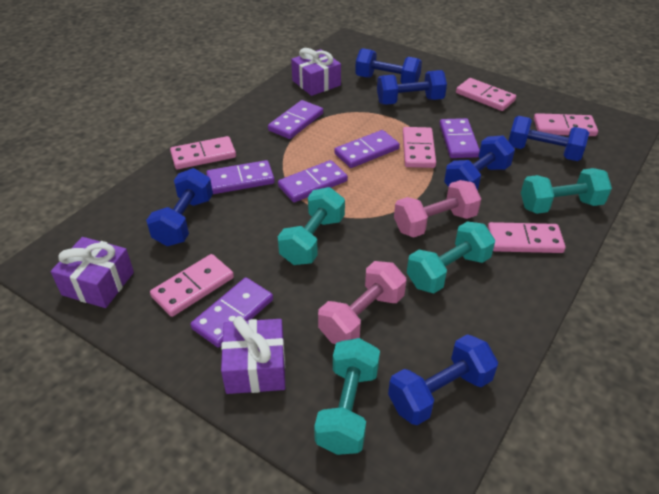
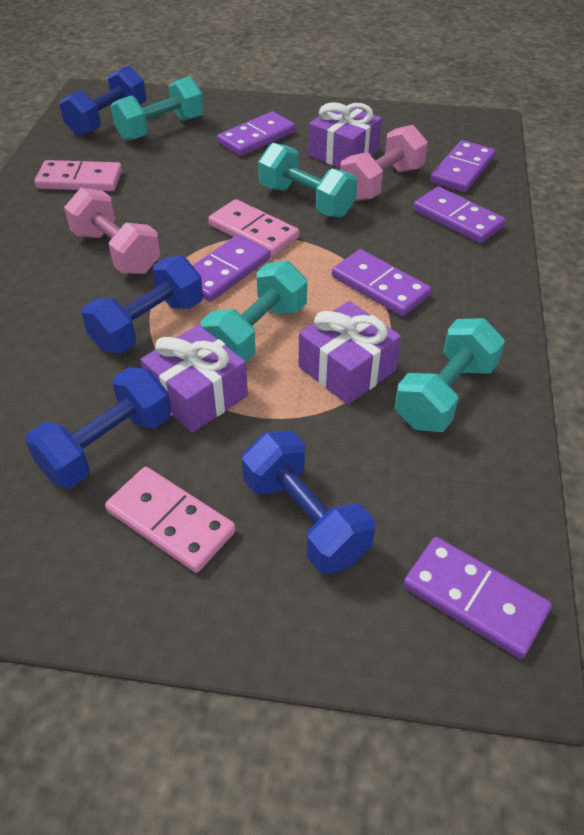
blue dumbbell: 6 -> 4
pink domino: 6 -> 3

